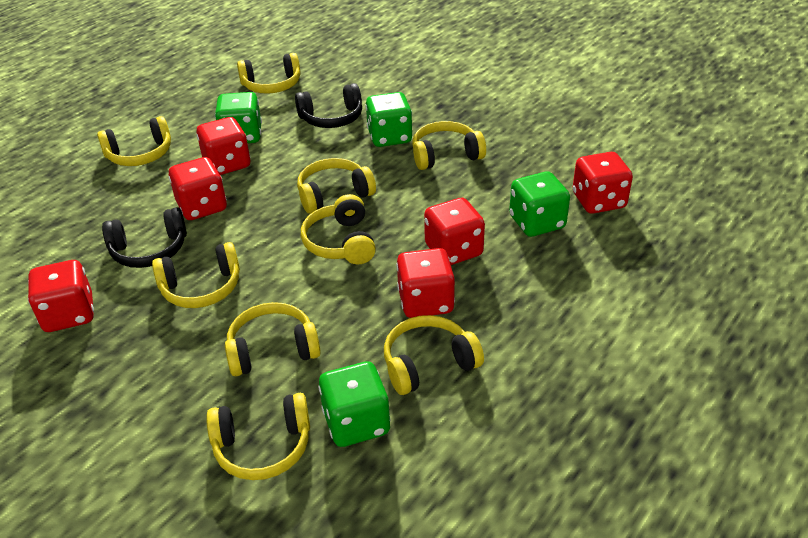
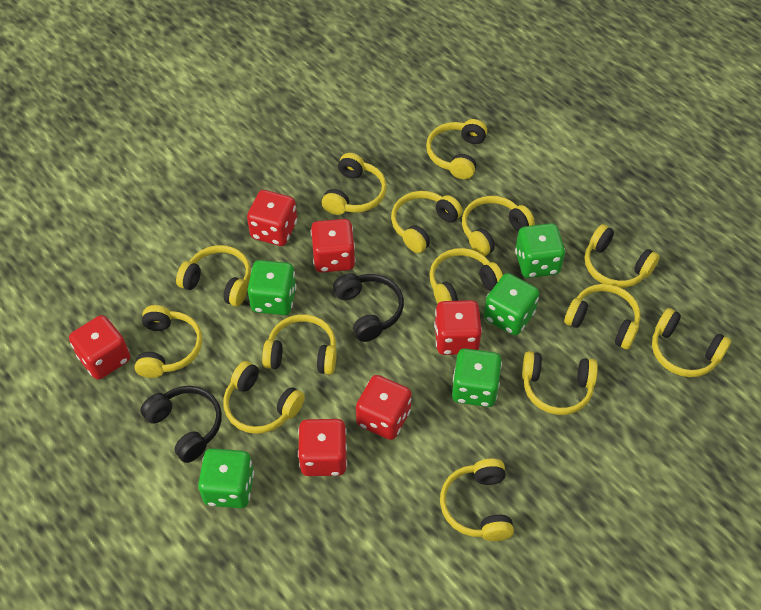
green dice: 4 -> 5
yellow headphones: 9 -> 14

